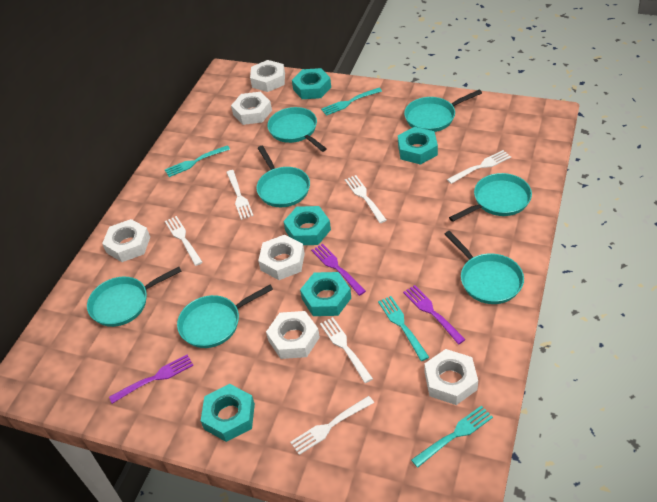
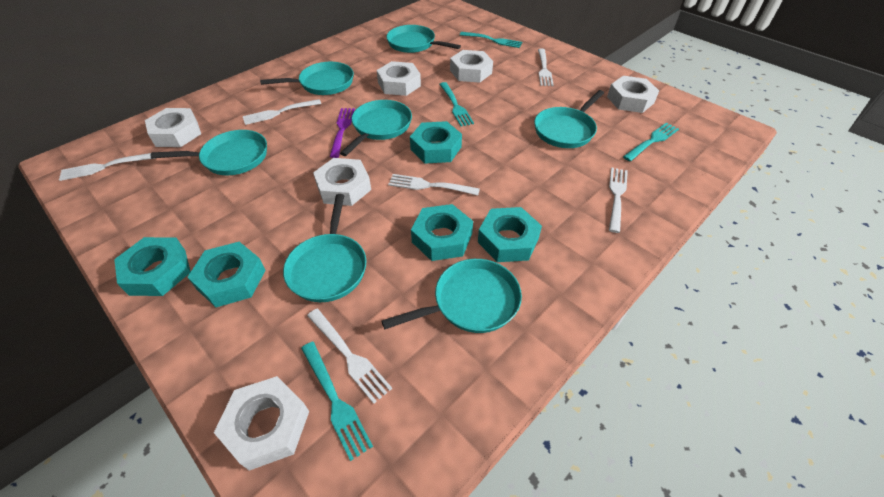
purple fork: 3 -> 1

